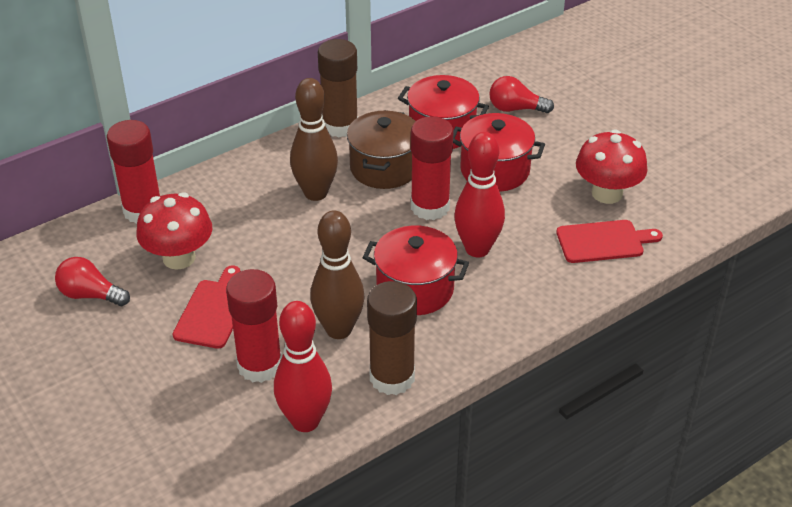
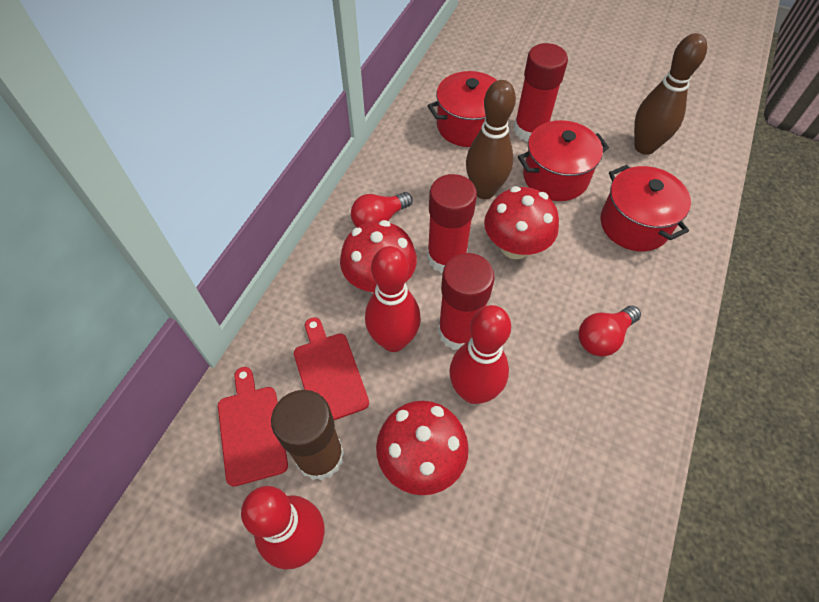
brown glue stick: 2 -> 1
brown pot: 1 -> 0
red bowling pin: 2 -> 3
red mushroom: 2 -> 3

